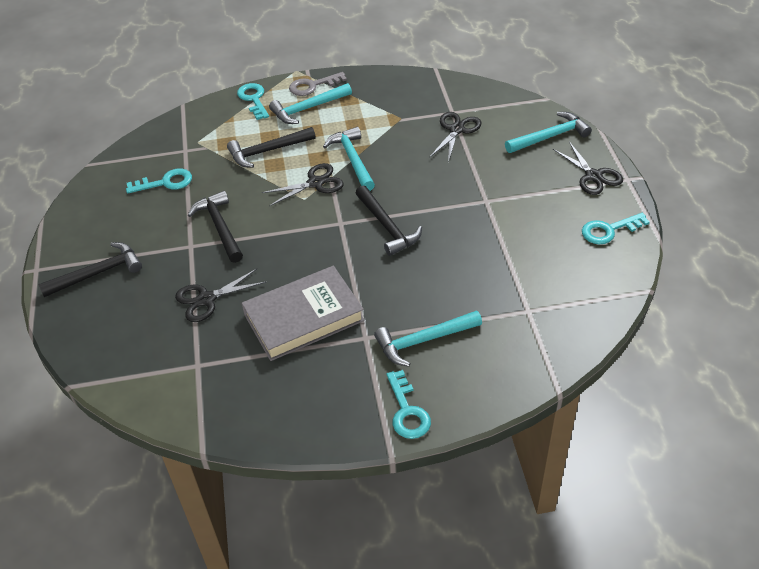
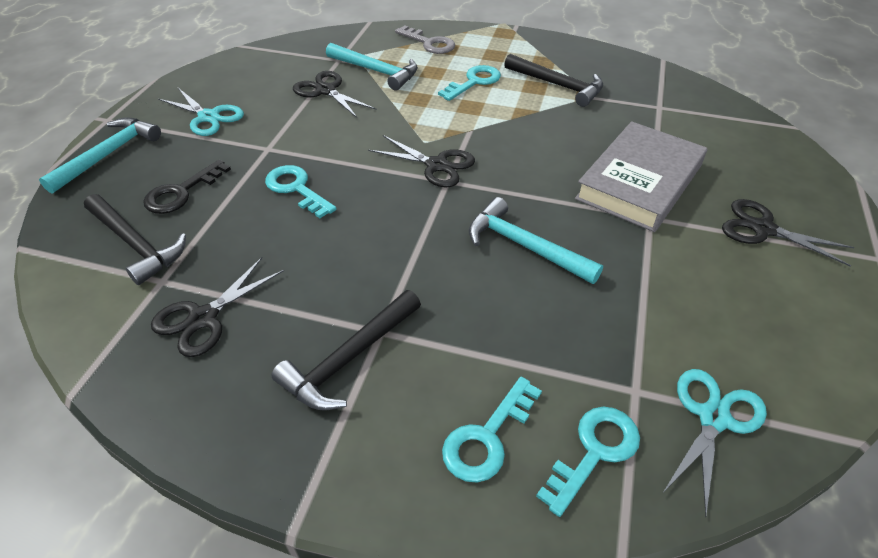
black hammer: 4 -> 3
black key: 0 -> 1
turquoise hammer: 4 -> 3
turquoise scissors: 0 -> 2

